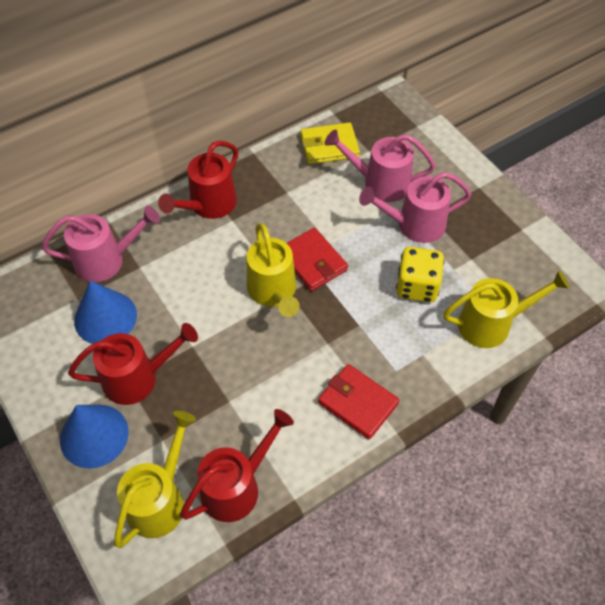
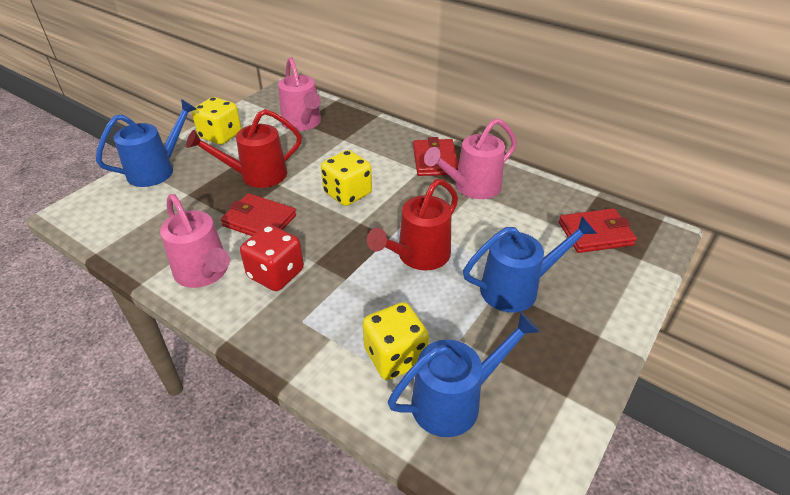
blue cone: 2 -> 0
blue watering can: 0 -> 3
red dice: 0 -> 1
red wallet: 2 -> 3
red watering can: 3 -> 2
yellow dice: 1 -> 3
yellow wallet: 1 -> 0
yellow watering can: 3 -> 0

